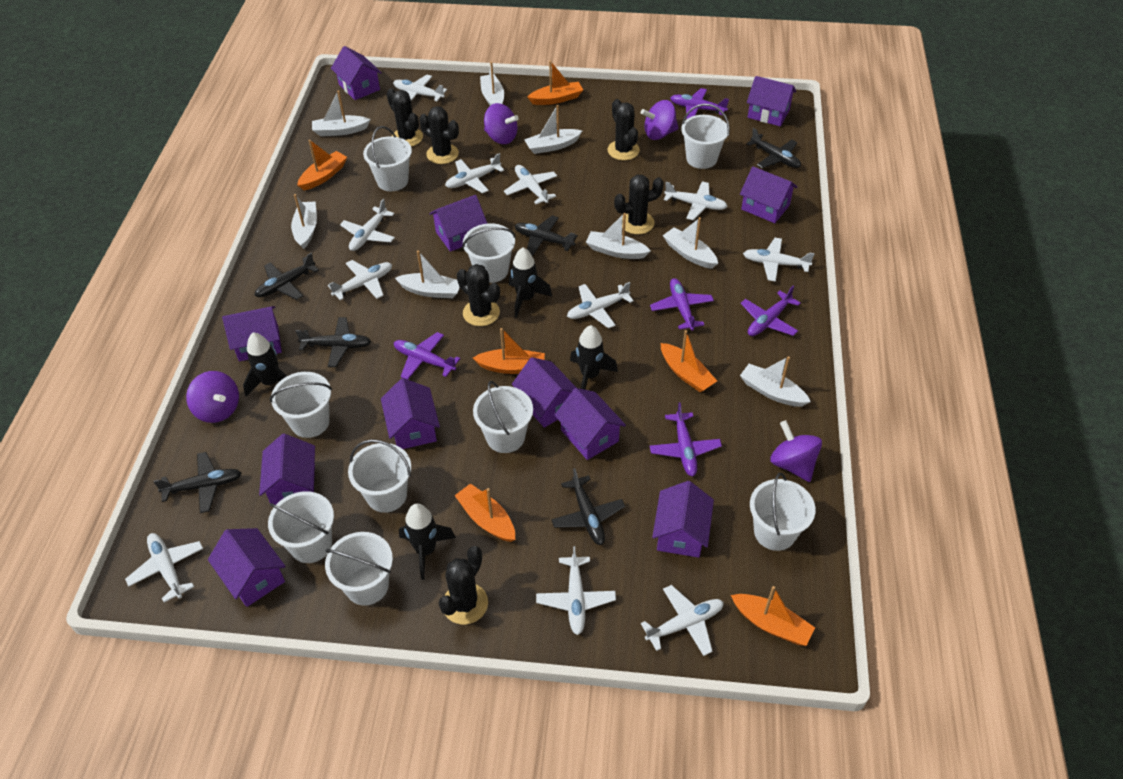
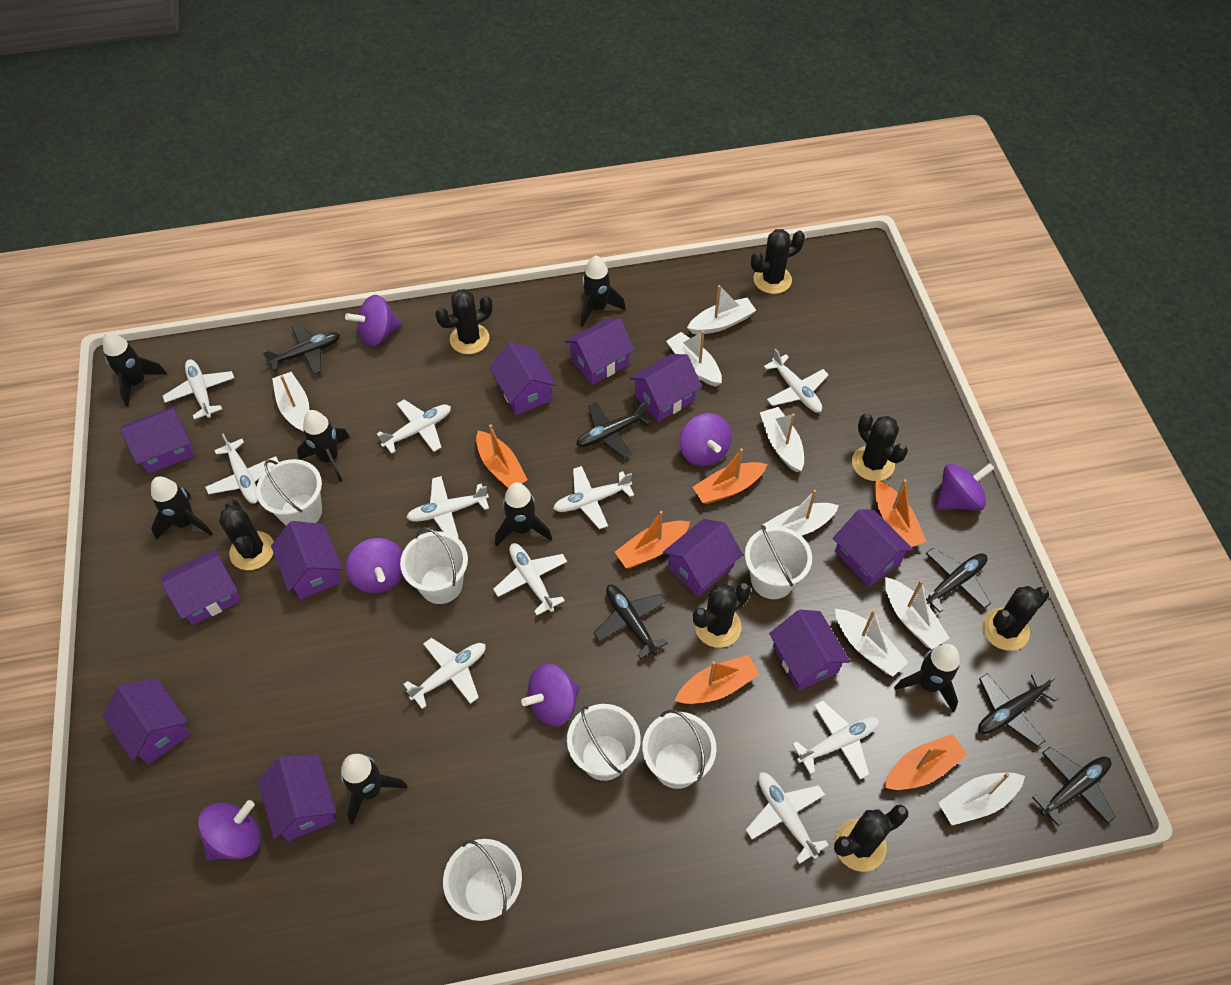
black cactus: 6 -> 7
black rocket: 4 -> 7
purple plane: 5 -> 0
purple spinning top: 4 -> 6
white bucket: 9 -> 6
white plane: 11 -> 10

